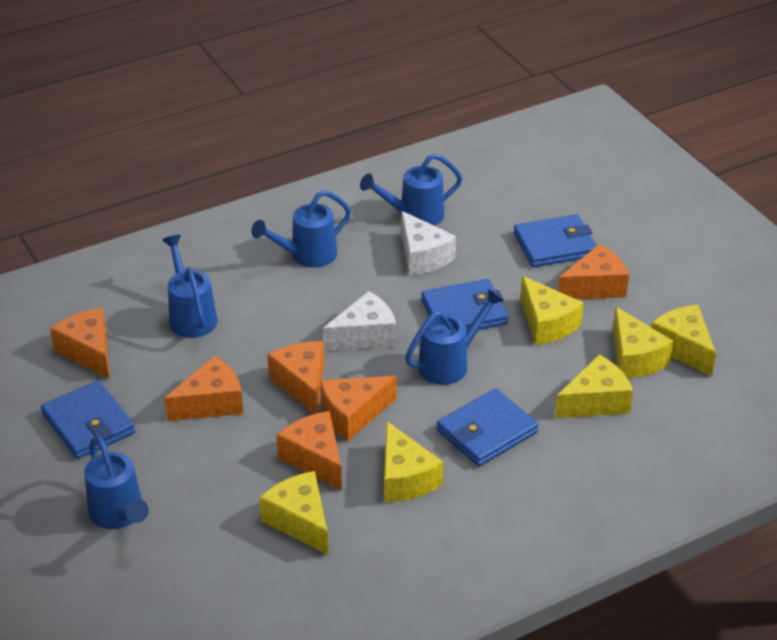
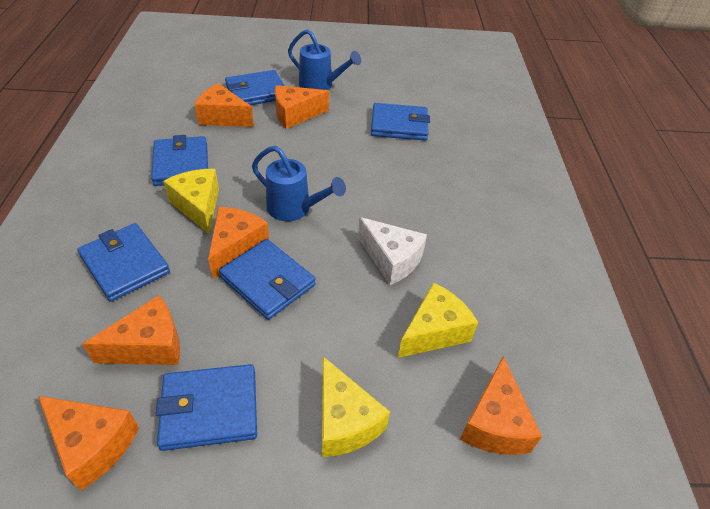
blue wallet: 4 -> 6
blue watering can: 5 -> 2
white cheese: 2 -> 1
yellow cheese: 6 -> 3

